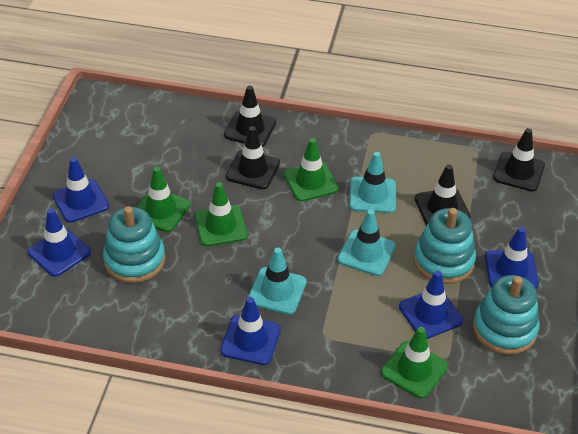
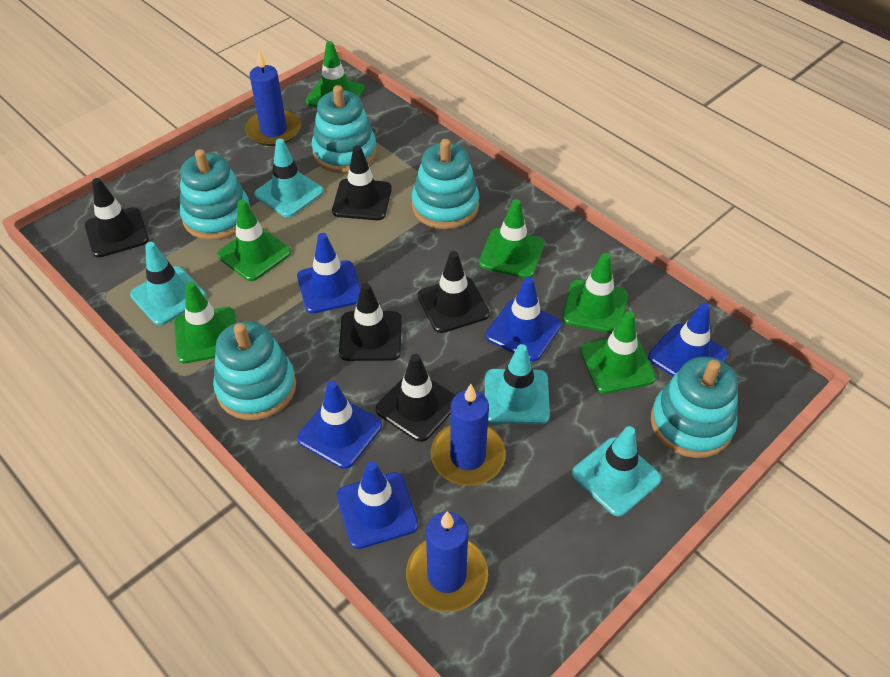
black traffic cone: 4 -> 5
blue candle: 0 -> 3
green traffic cone: 4 -> 6
turquoise stacking toy: 3 -> 5
turquoise traffic cone: 3 -> 4

